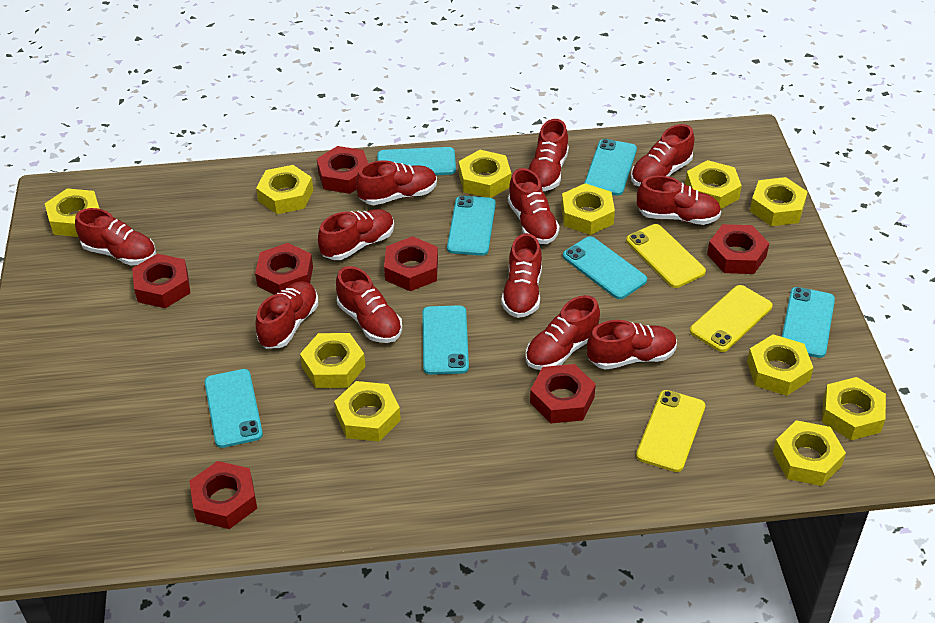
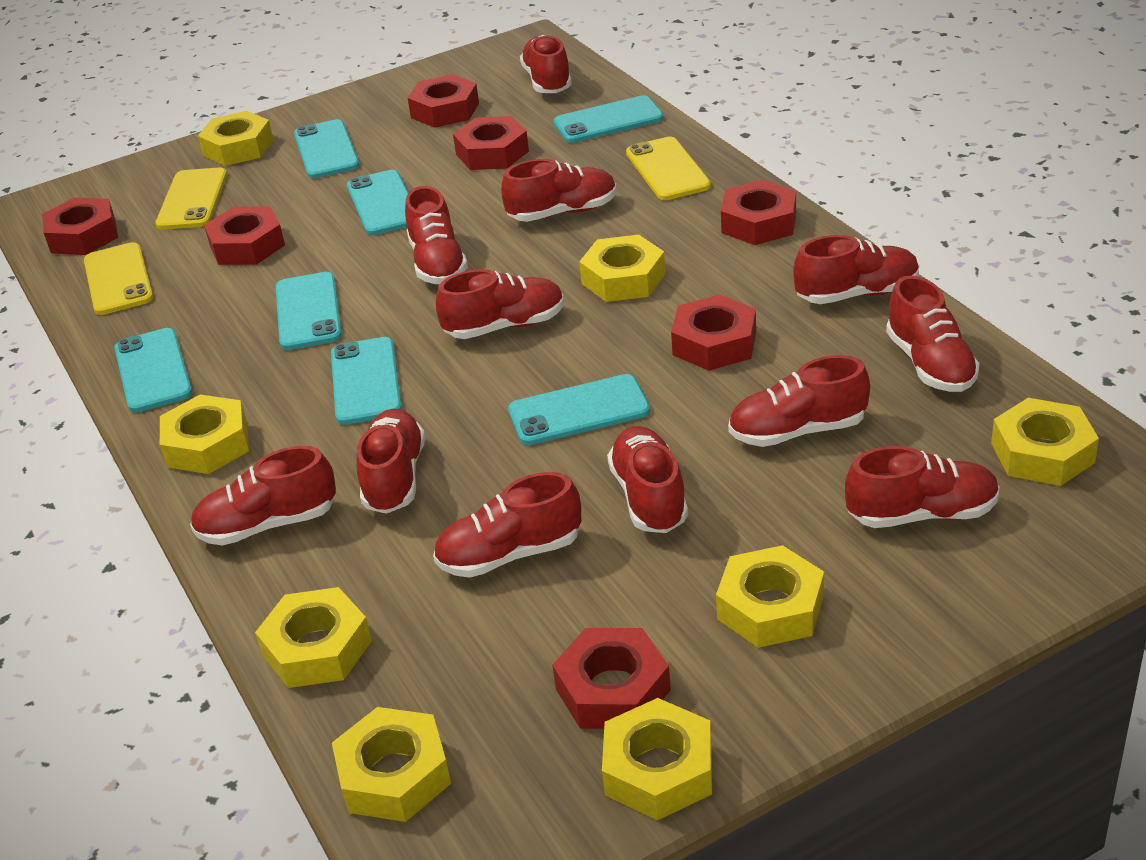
yellow nut: 11 -> 8

